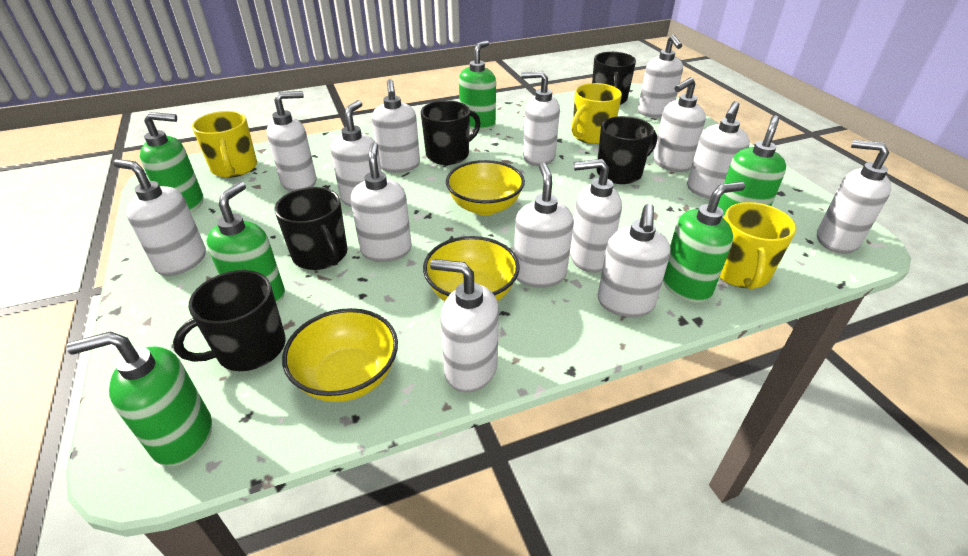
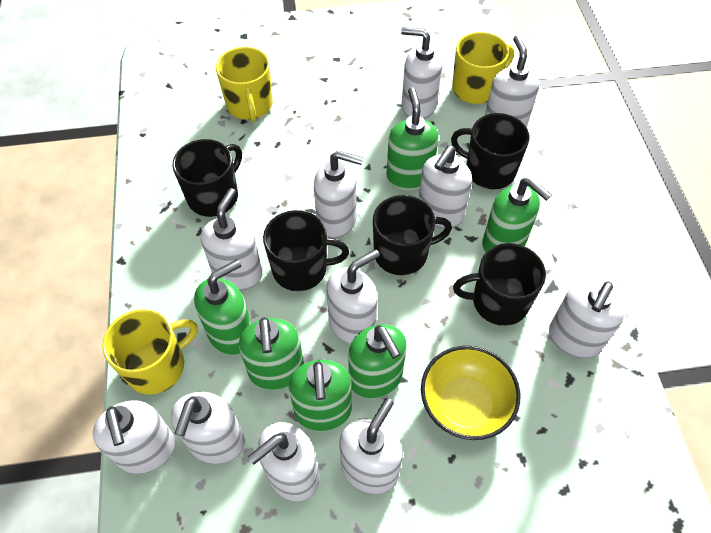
white soap dispenser: 14 -> 11
yellow bowl: 3 -> 1

